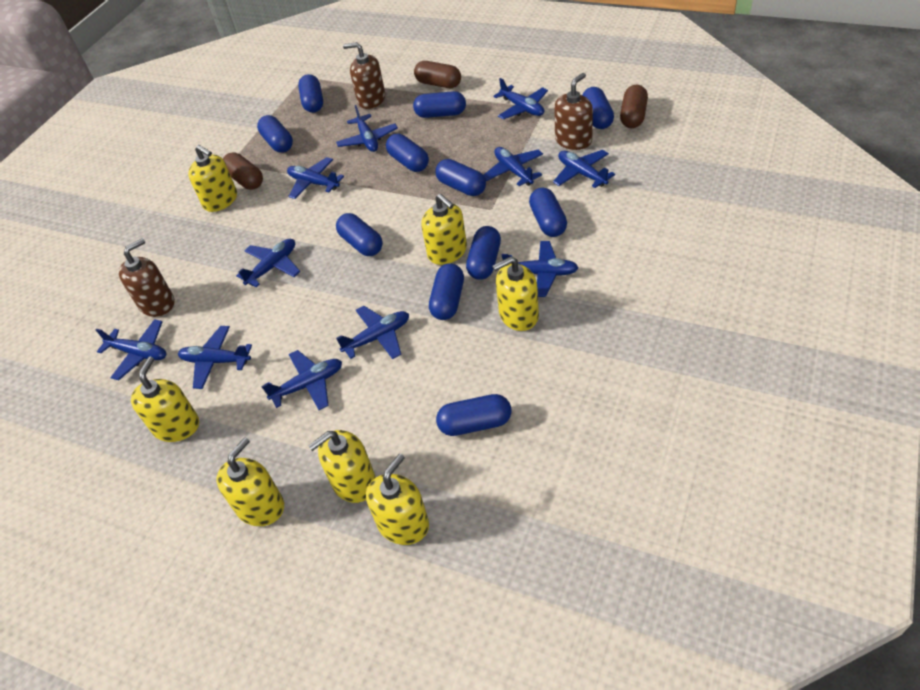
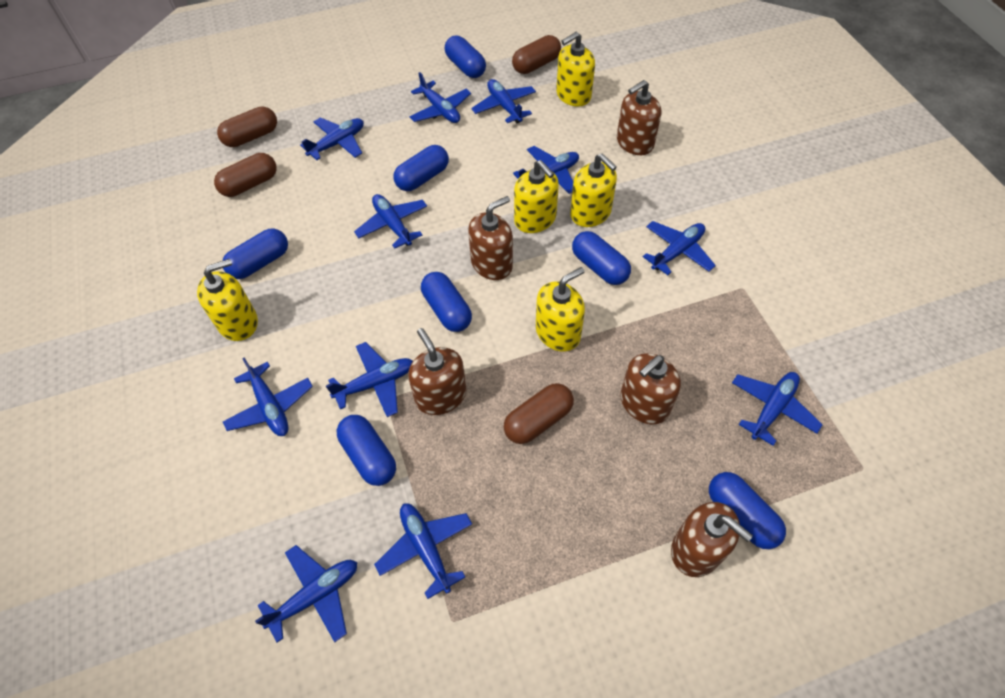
blue capsule: 11 -> 7
brown capsule: 3 -> 4
brown soap dispenser: 3 -> 5
yellow soap dispenser: 7 -> 5

